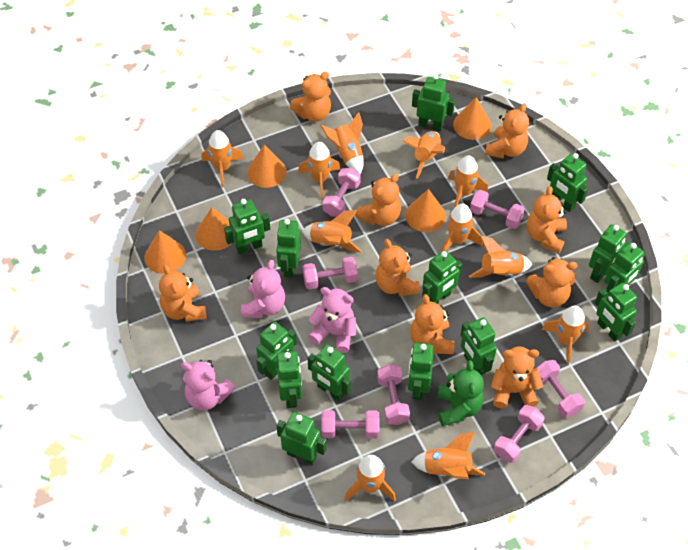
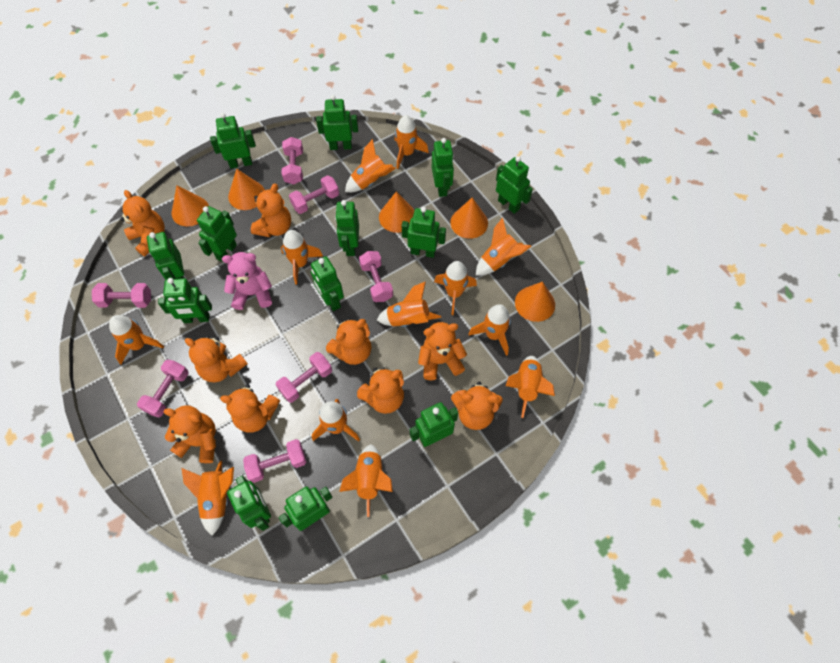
green robot: 14 -> 13
green teddy bear: 1 -> 0
orange rocket: 11 -> 12
pink teddy bear: 3 -> 1

